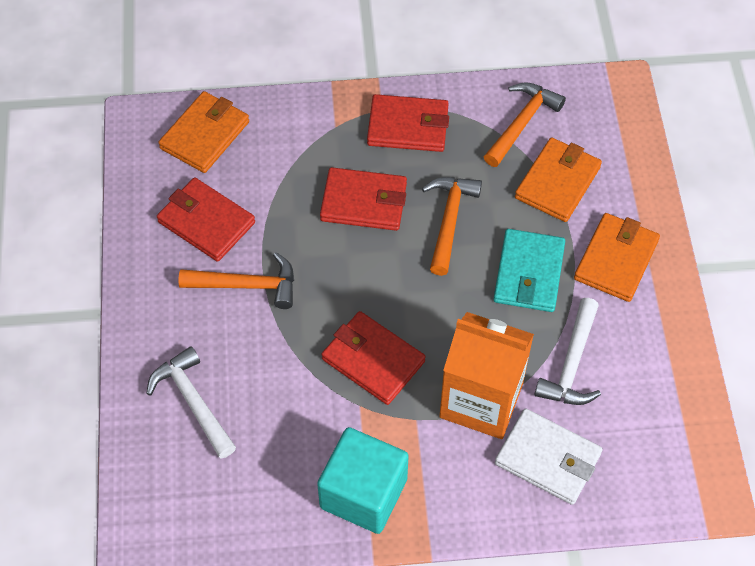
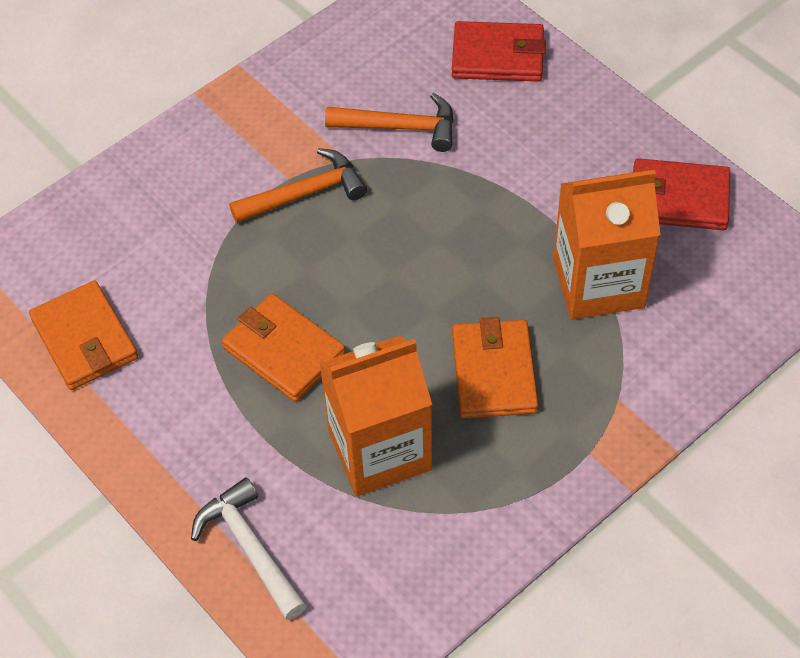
orange carton: 1 -> 2
orange hammer: 3 -> 2
red wallet: 4 -> 2
turquoise cube: 1 -> 0
turquoise wallet: 1 -> 0
white hammer: 2 -> 1
white wallet: 1 -> 0

